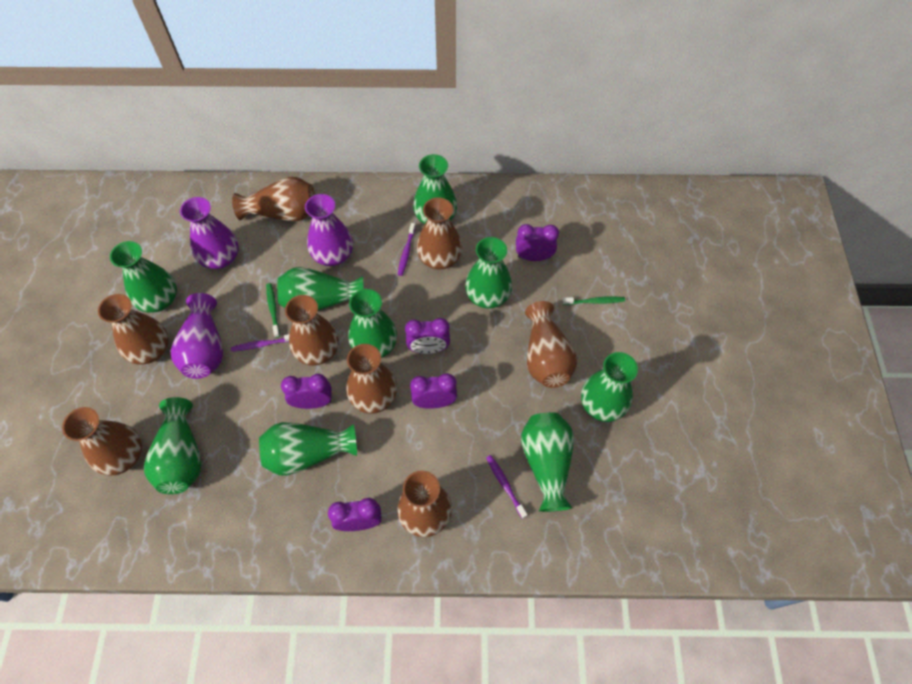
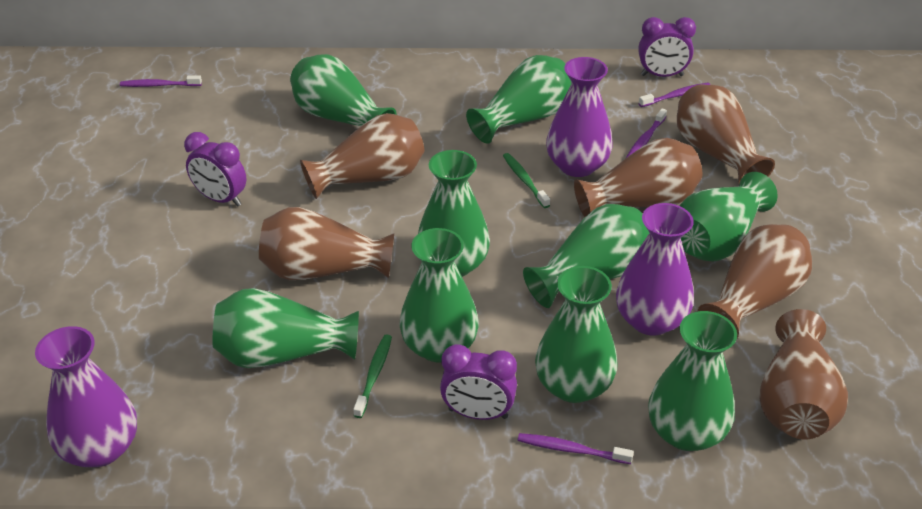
brown vase: 8 -> 6
purple clock: 5 -> 3
purple toothbrush: 3 -> 4

